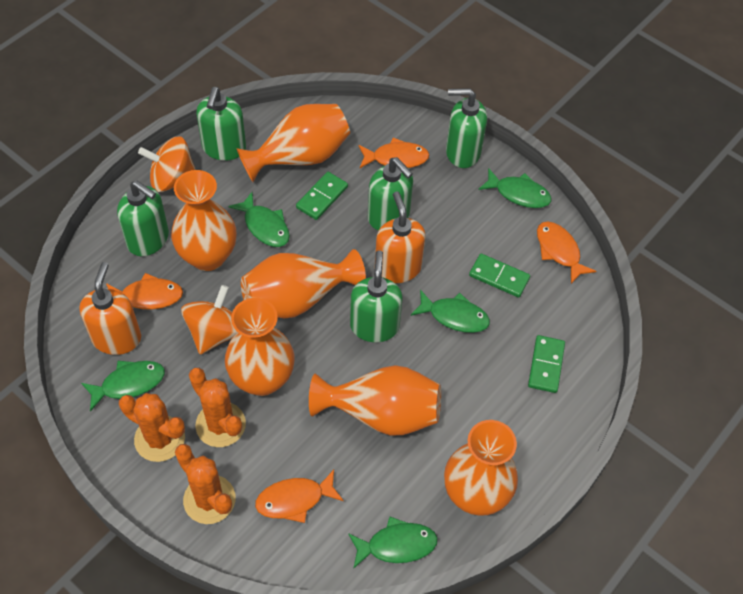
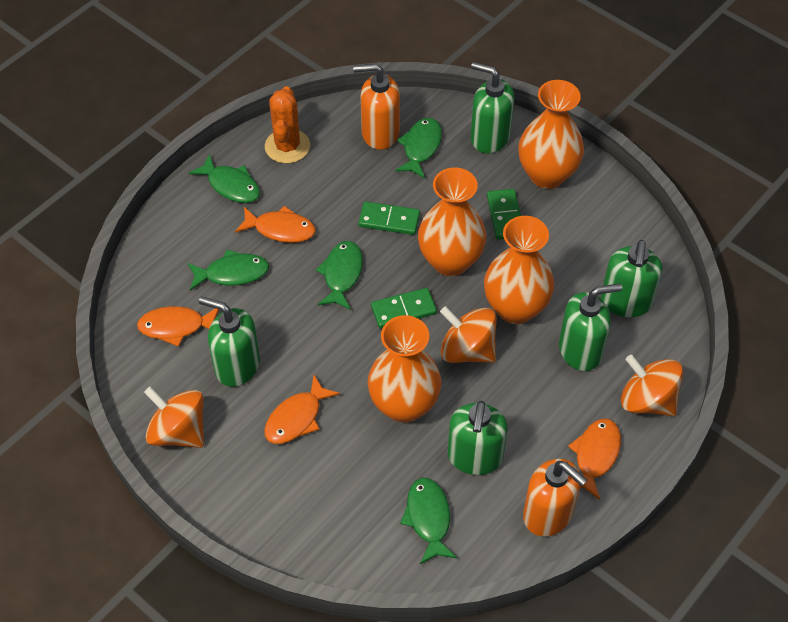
orange cactus: 3 -> 1
orange spinning top: 2 -> 3
orange vase: 6 -> 4

